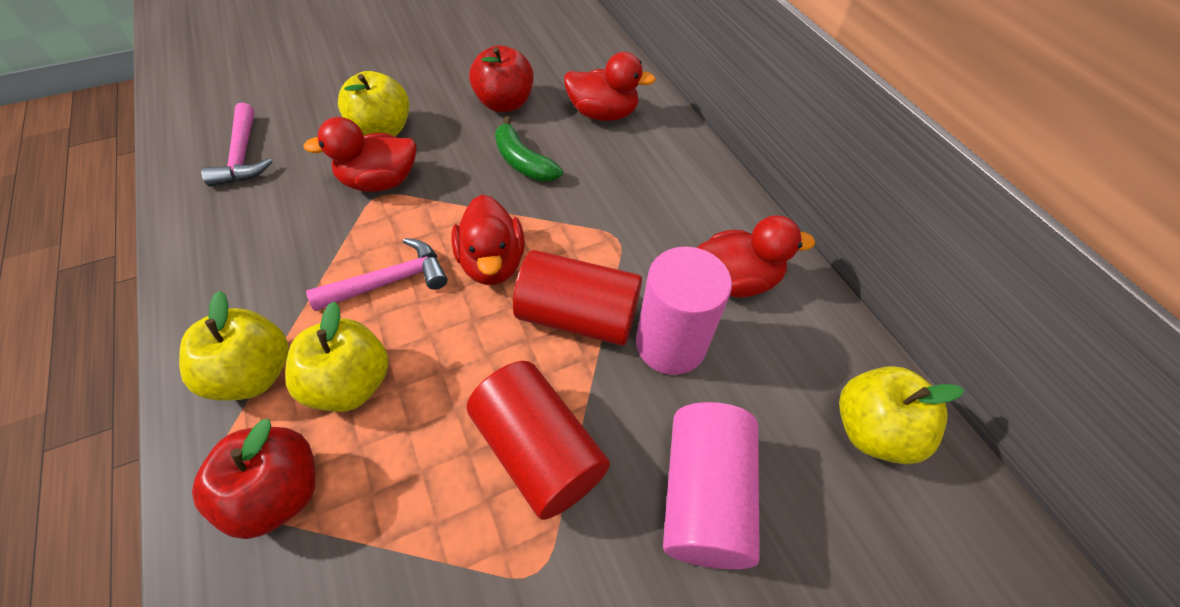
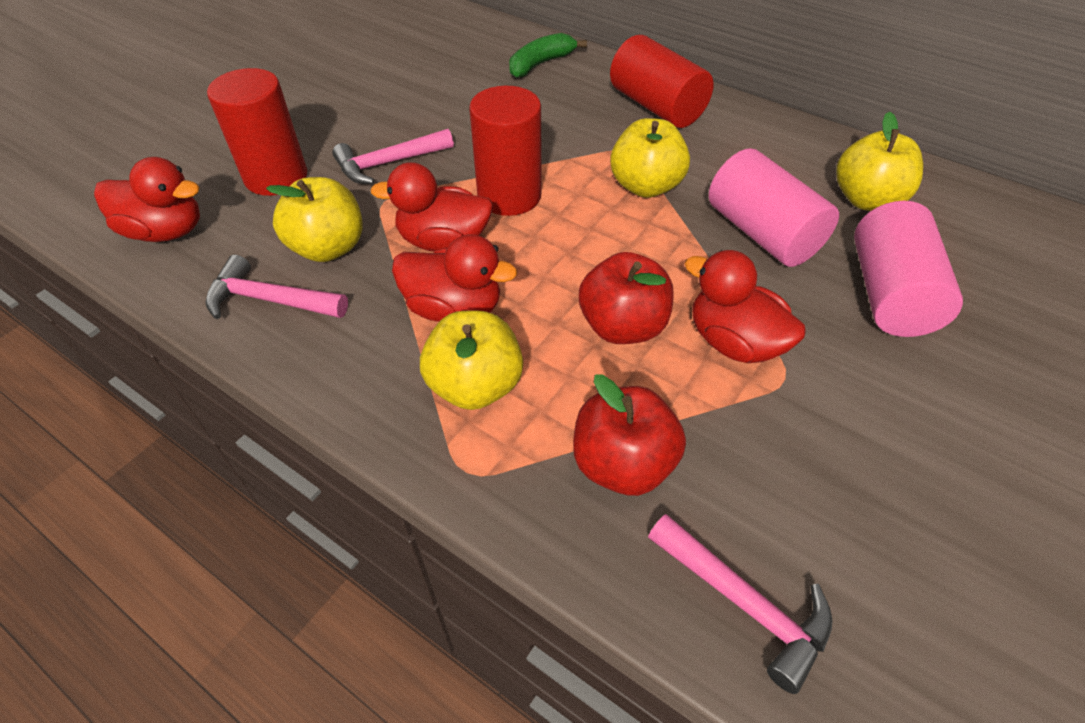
pink hammer: 2 -> 3
red cylinder: 2 -> 3

